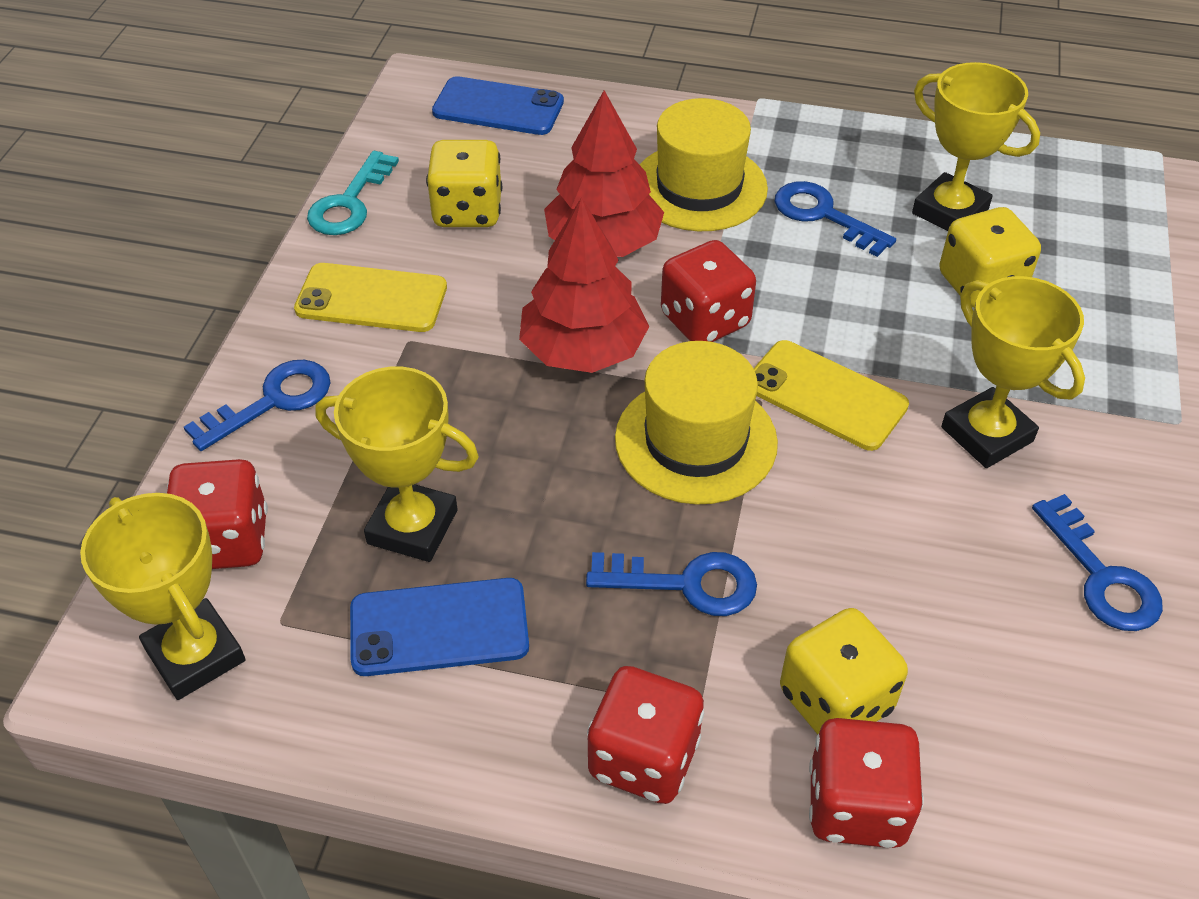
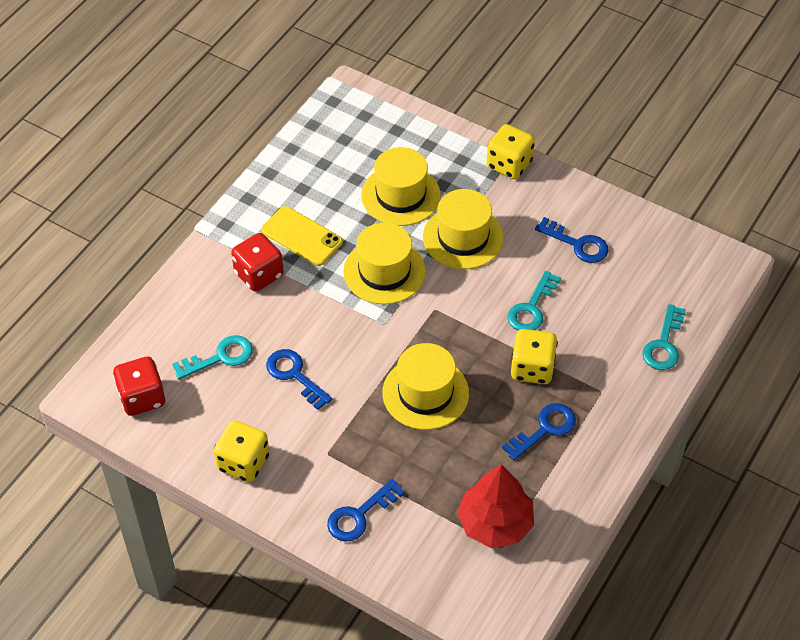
blue phone: 2 -> 0
red dice: 4 -> 2
red tree: 2 -> 1
turquoise key: 1 -> 3
yellow hat: 2 -> 4
yellow phone: 2 -> 1
yellow trophy: 4 -> 0

